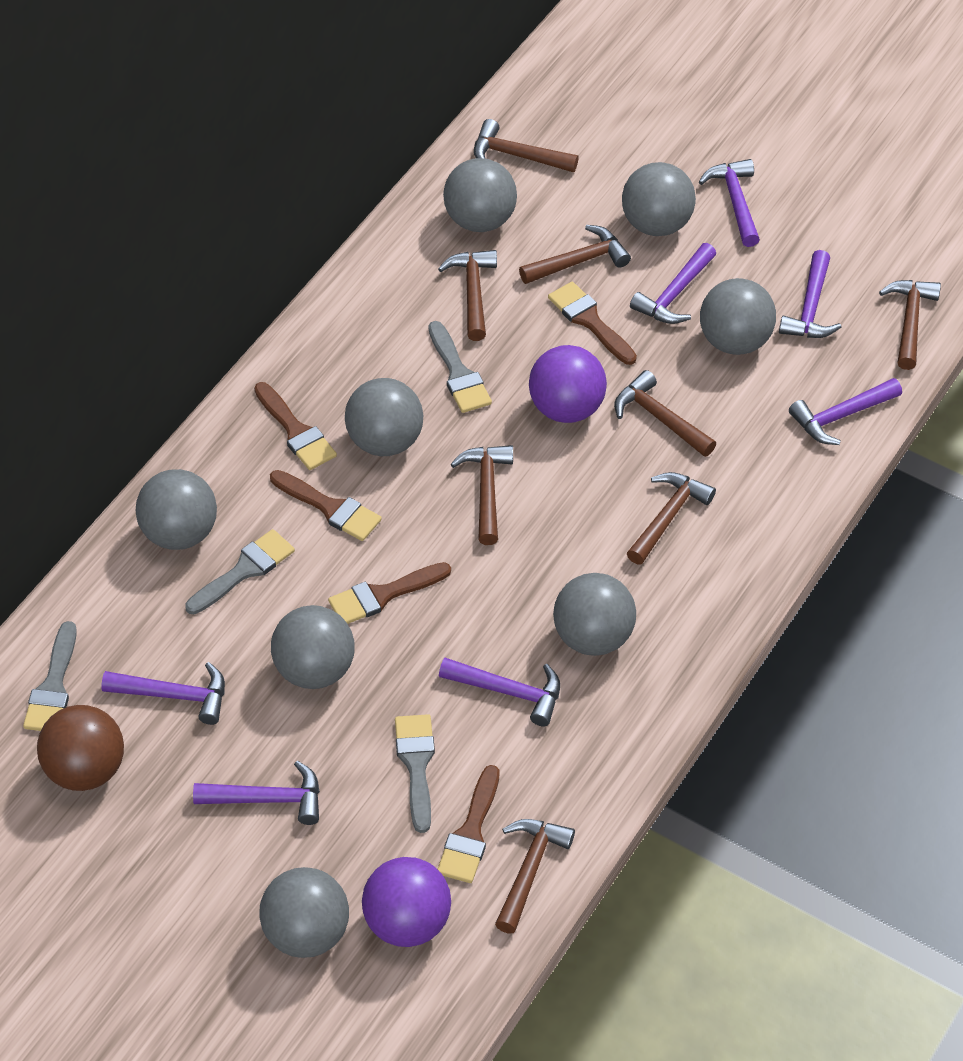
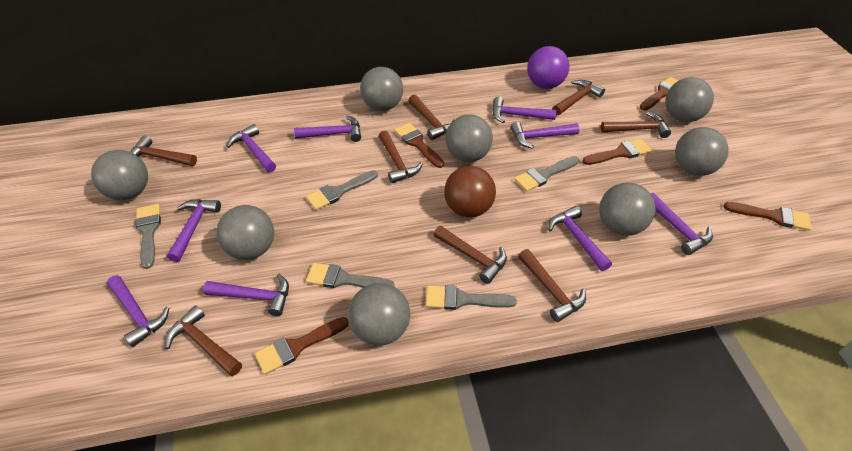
grey brush: 4 -> 5
purple ball: 2 -> 1
purple hammer: 7 -> 9

